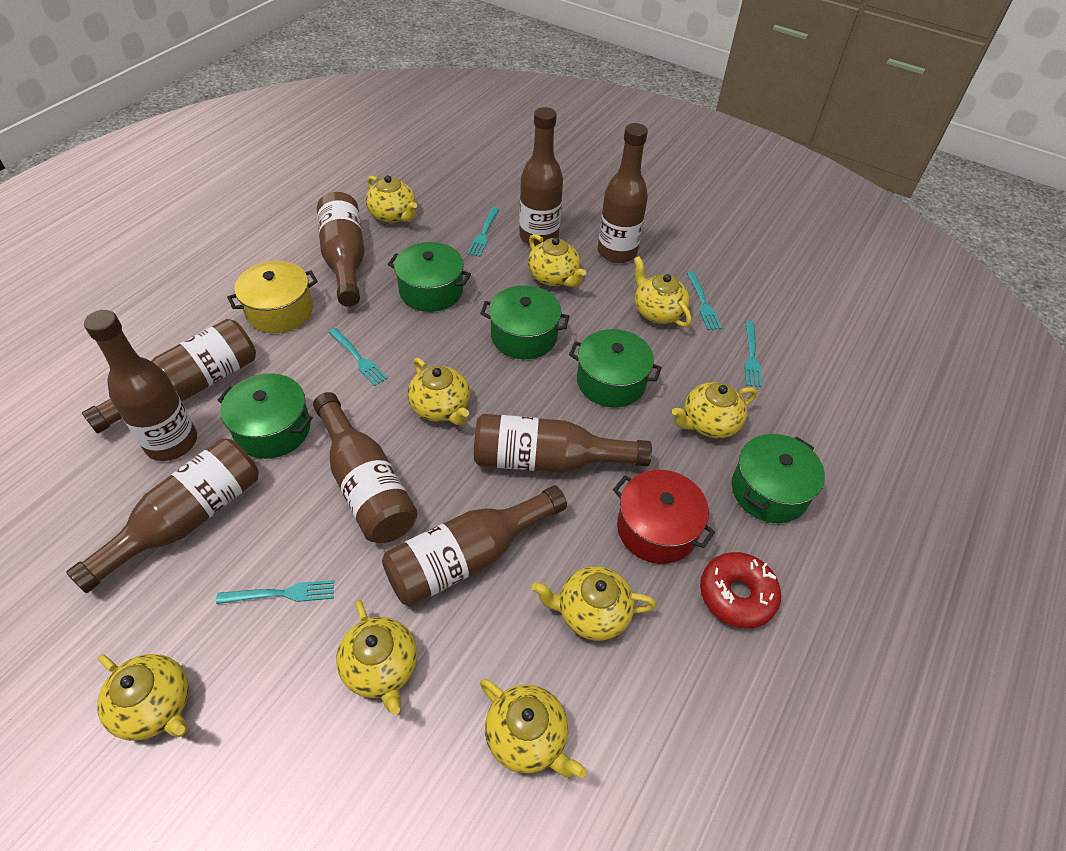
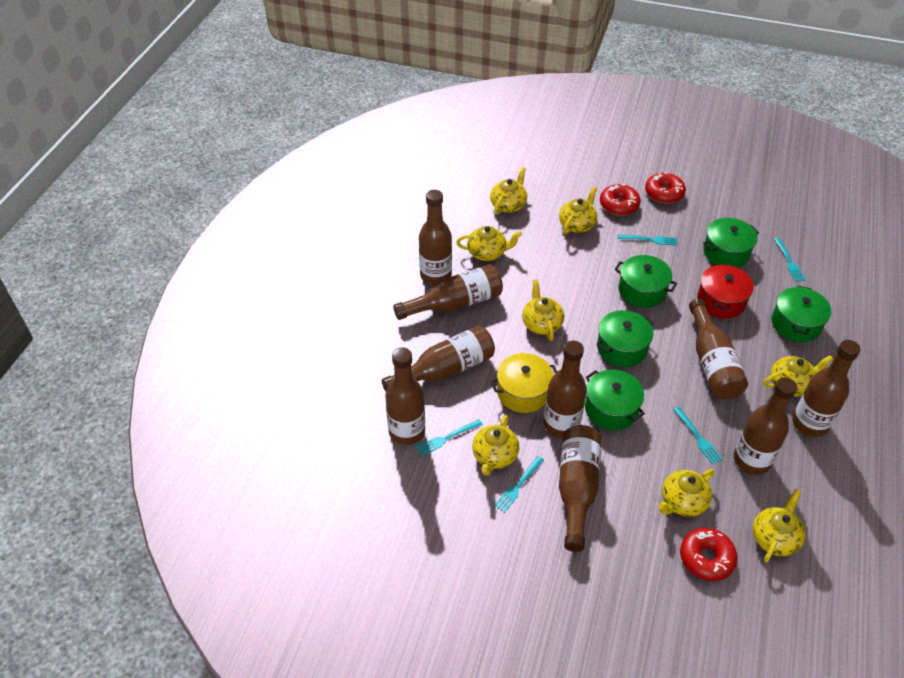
red donut: 1 -> 3
yellow teapot: 9 -> 8

